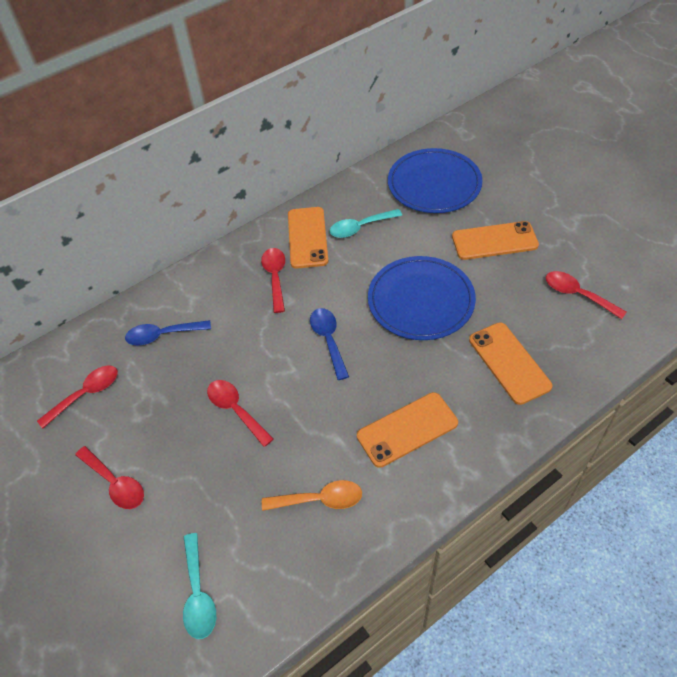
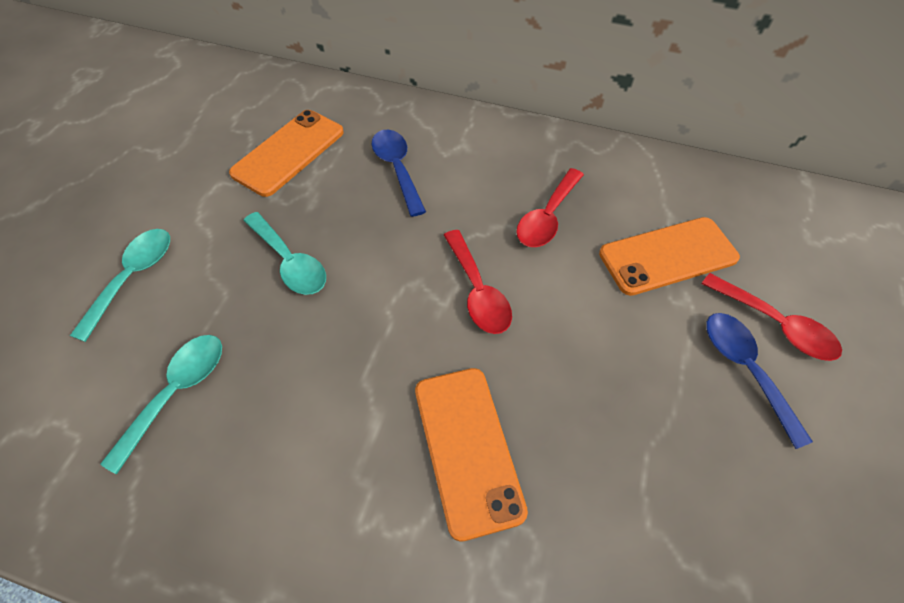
blue plate: 2 -> 0
orange phone: 4 -> 3
orange spoon: 1 -> 0
red spoon: 5 -> 3
turquoise spoon: 2 -> 3

